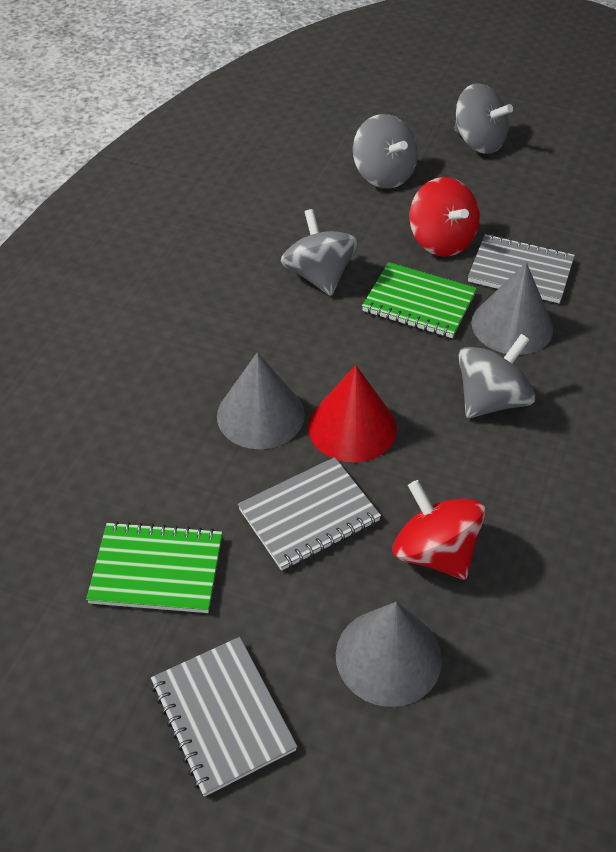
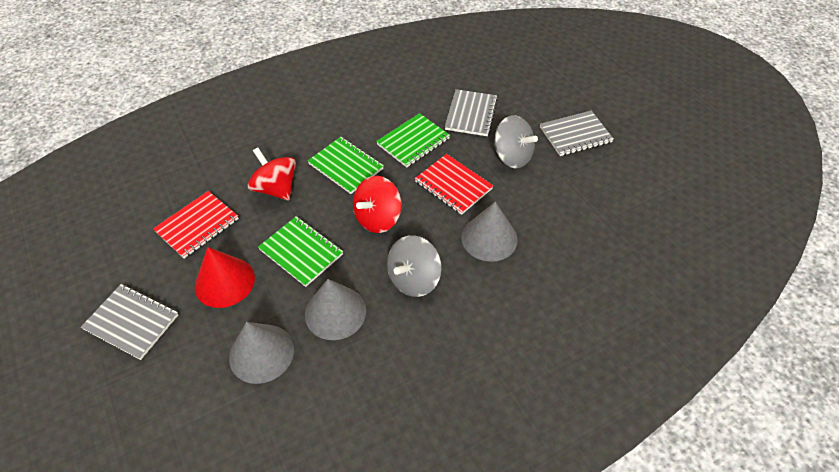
green notebook: 2 -> 3
grey spinning top: 4 -> 2
red notebook: 0 -> 2

